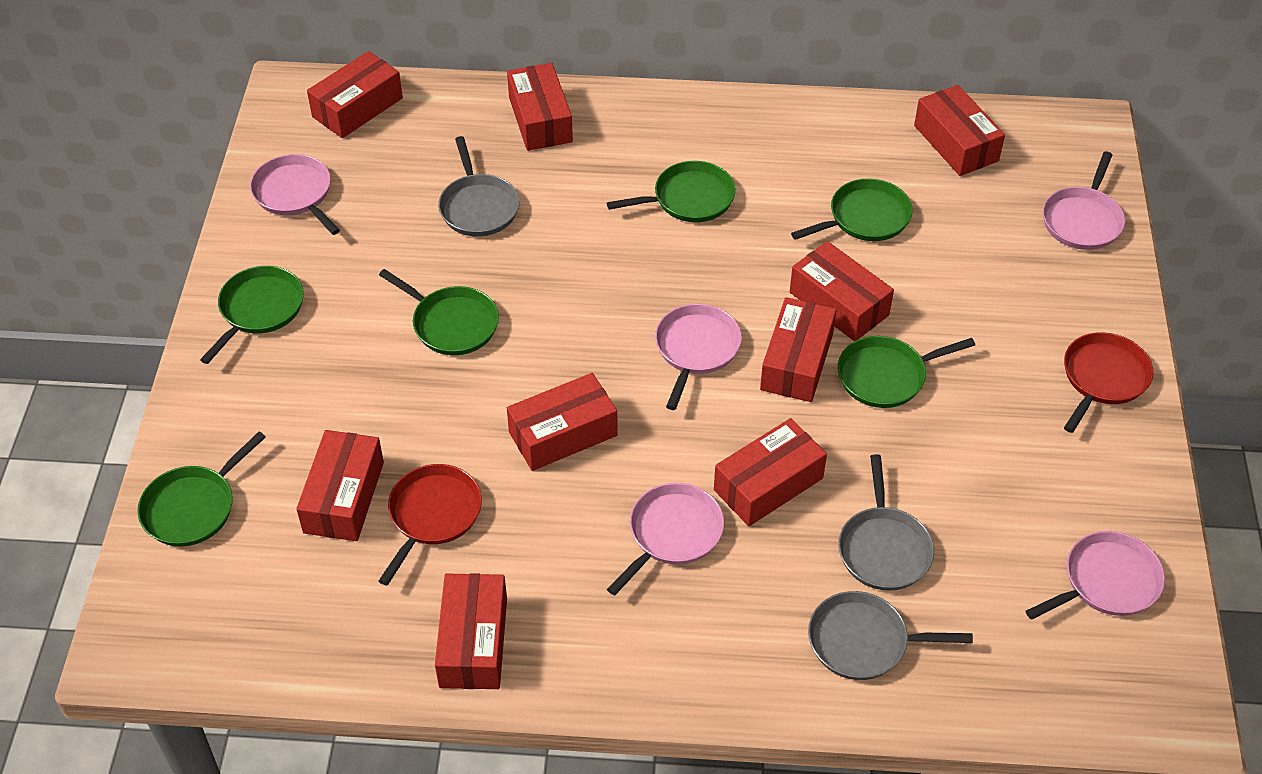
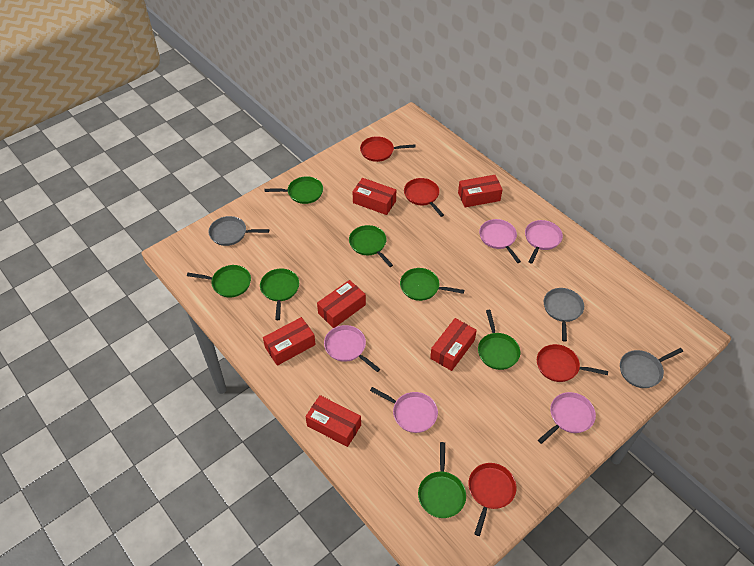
green pan: 6 -> 7
red box: 9 -> 6
red pan: 2 -> 4

